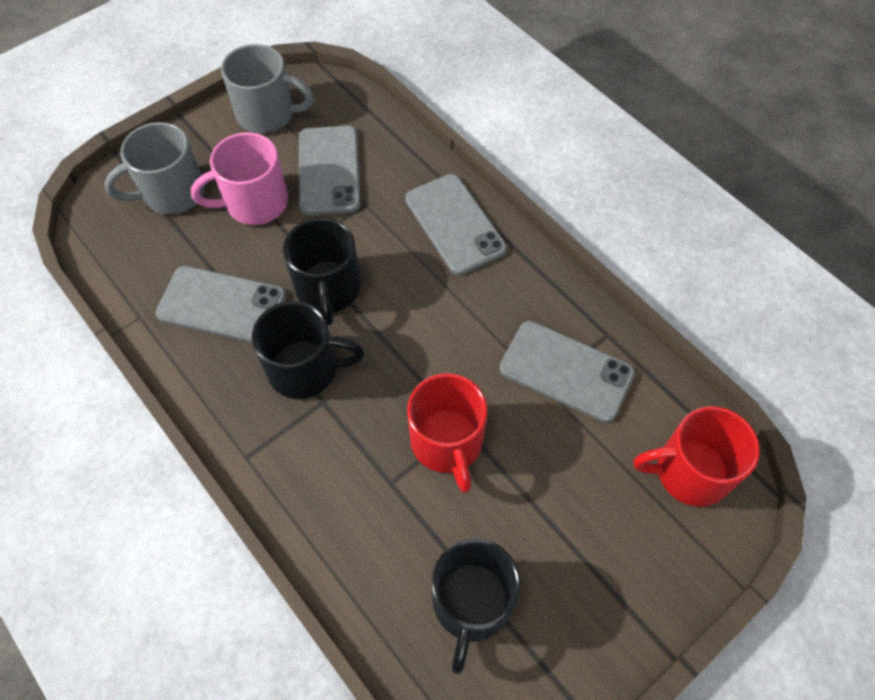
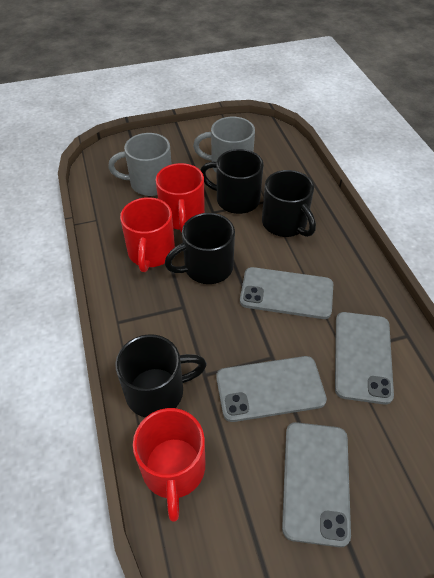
black mug: 3 -> 4
pink mug: 1 -> 0
red mug: 2 -> 3

